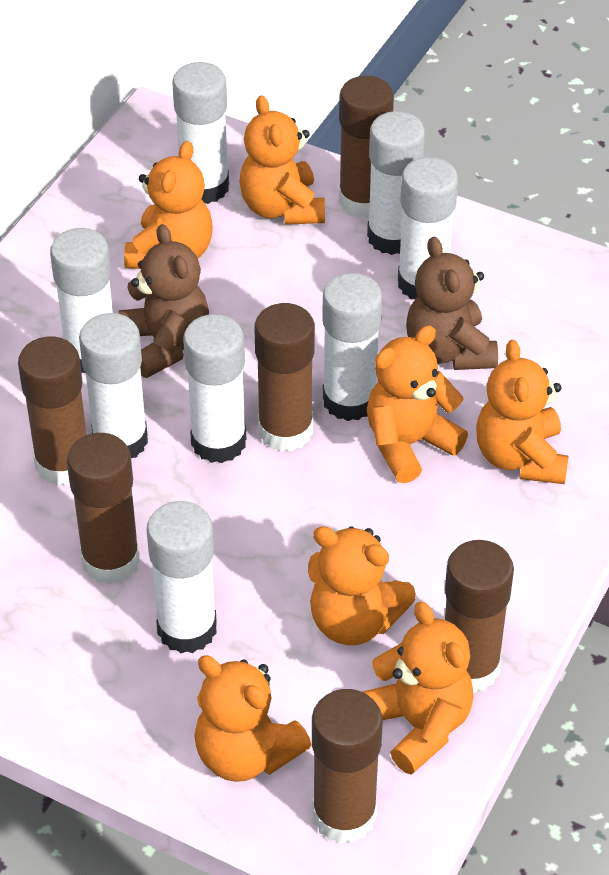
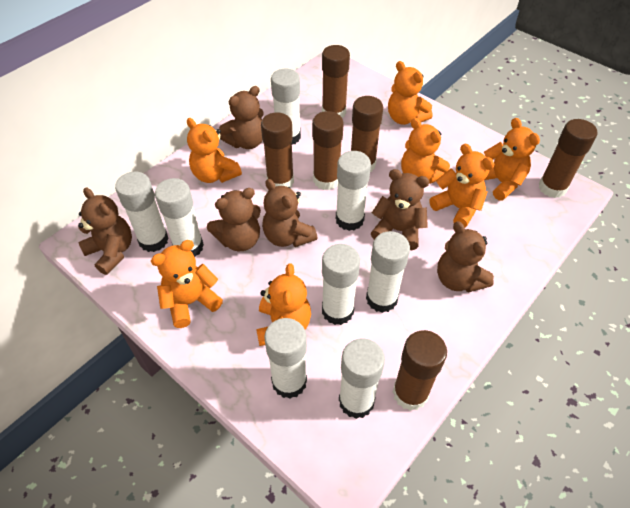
brown teddy bear: 2 -> 6

